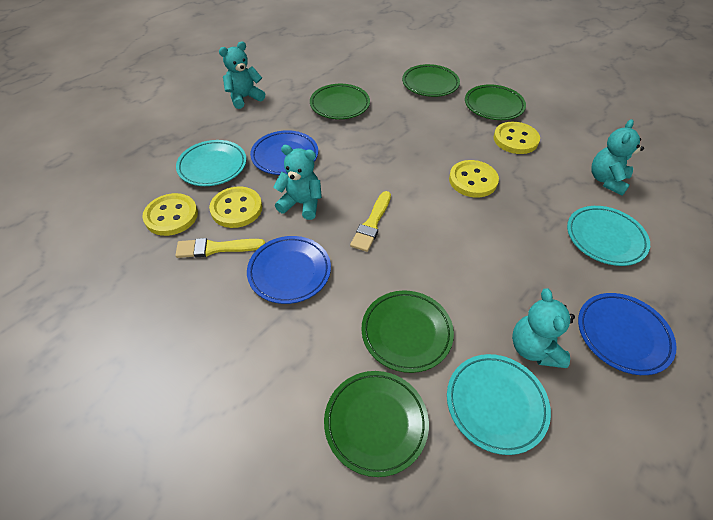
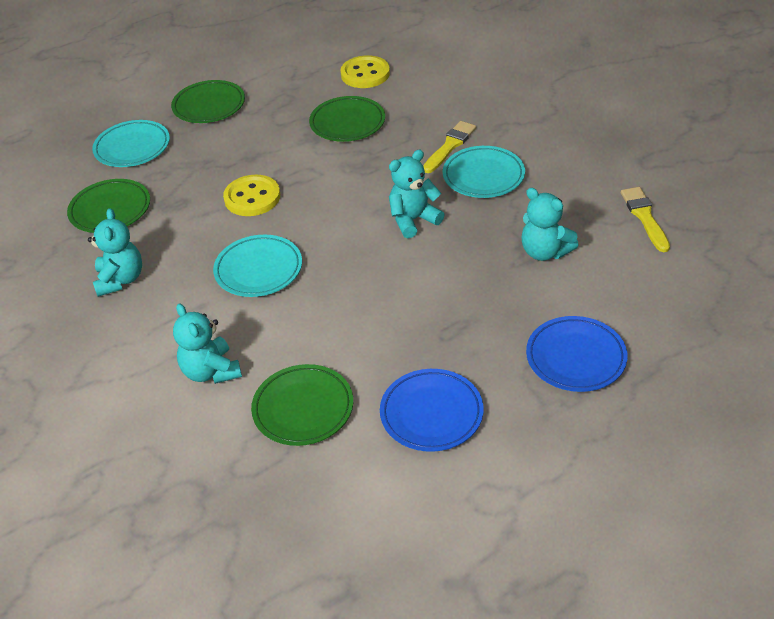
blue plate: 3 -> 2
green plate: 5 -> 4
yellow button: 4 -> 2

